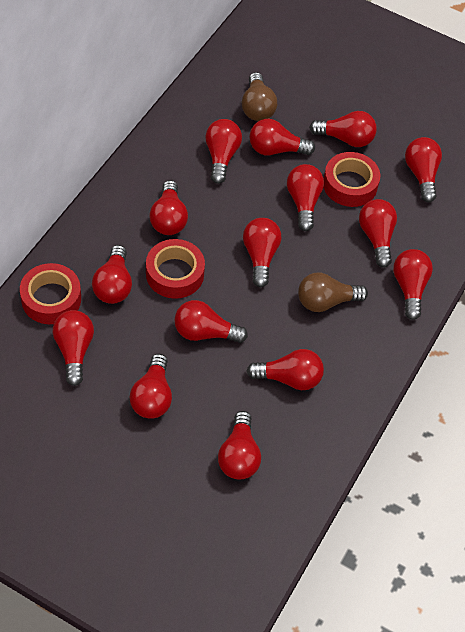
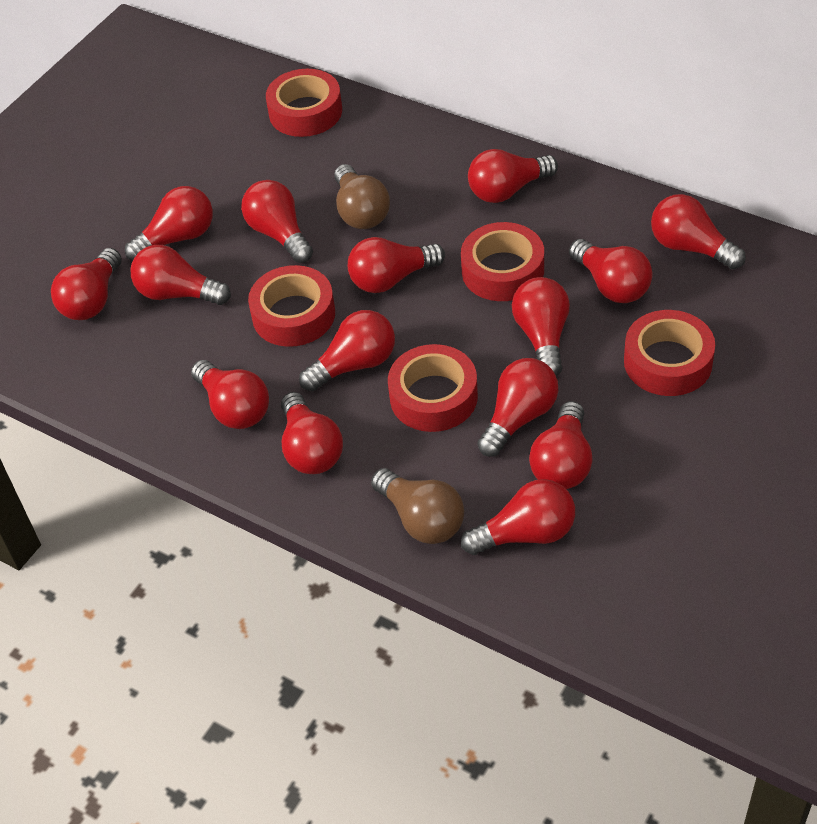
red tape: 3 -> 5

